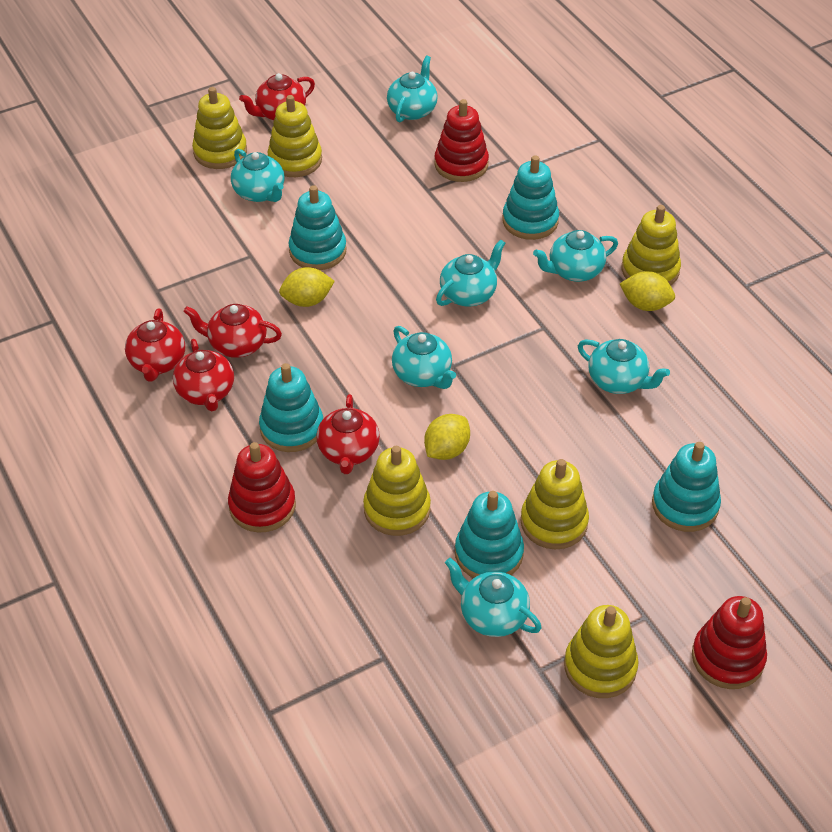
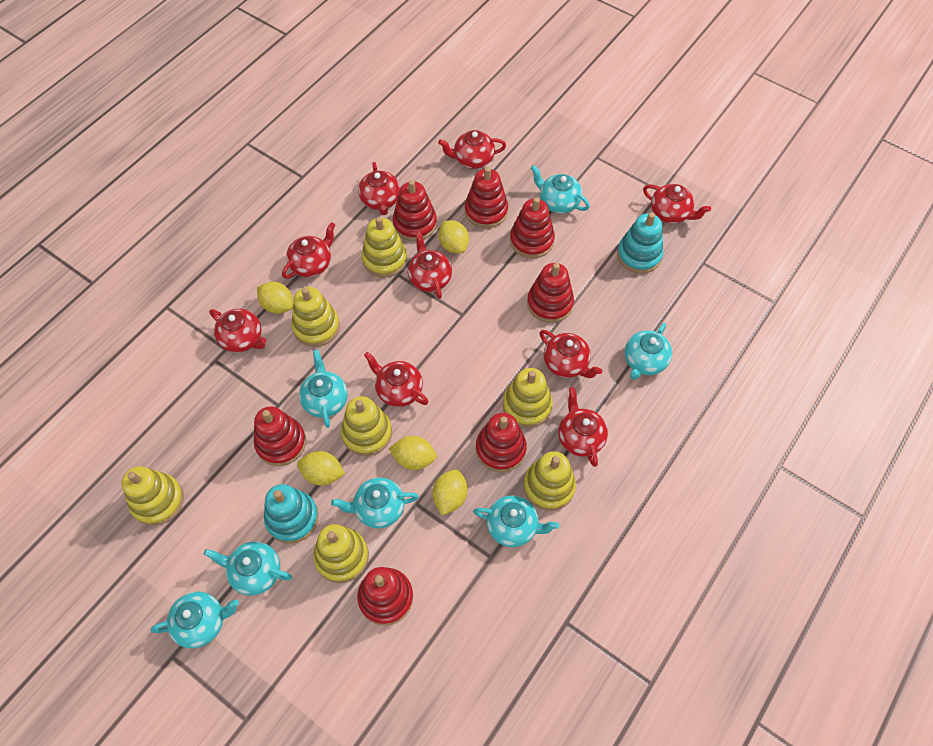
red stacking toy: 3 -> 7
red teapot: 5 -> 9
turquoise stacking toy: 5 -> 2
yellow lemon: 3 -> 5
yellow stacking toy: 6 -> 7

